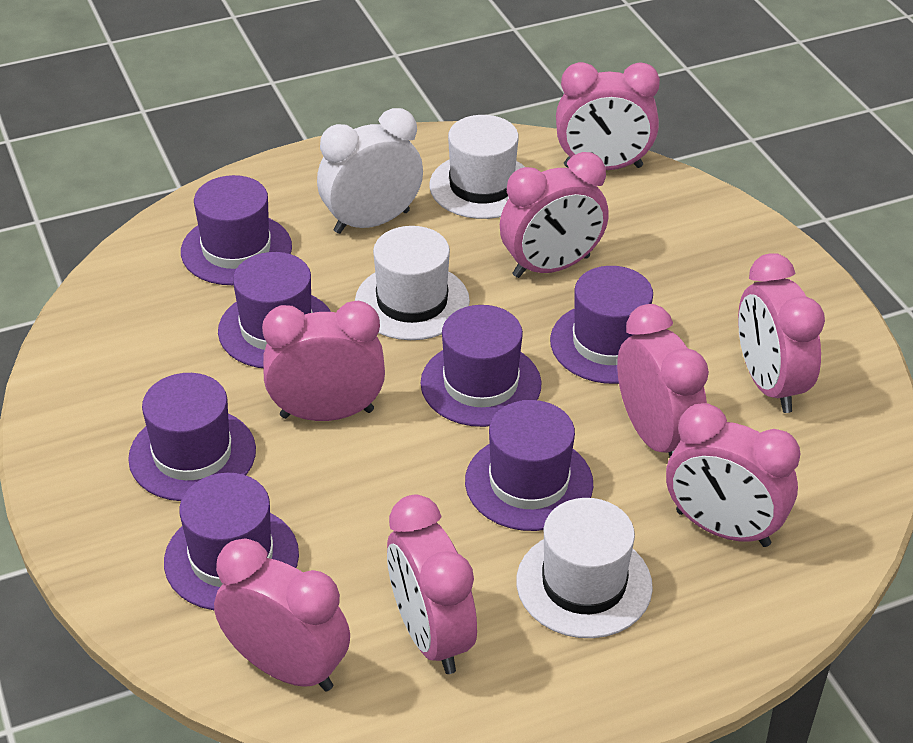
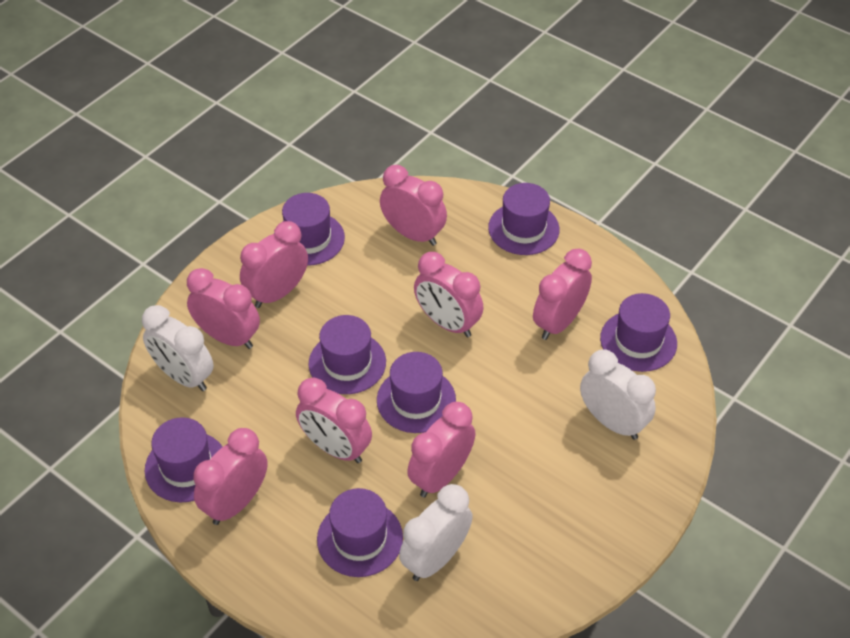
white clock: 1 -> 3
white hat: 3 -> 0

